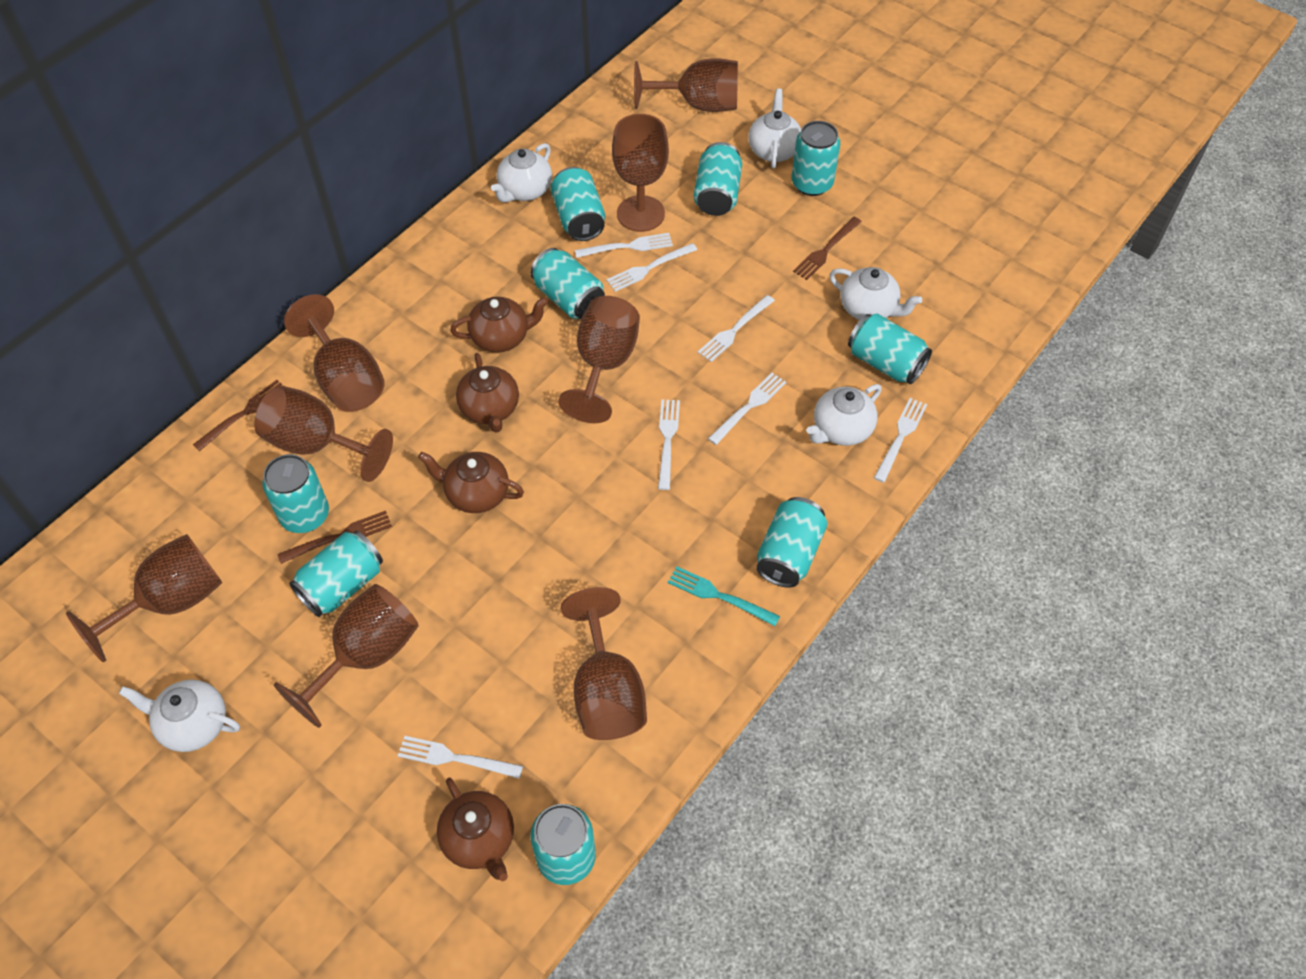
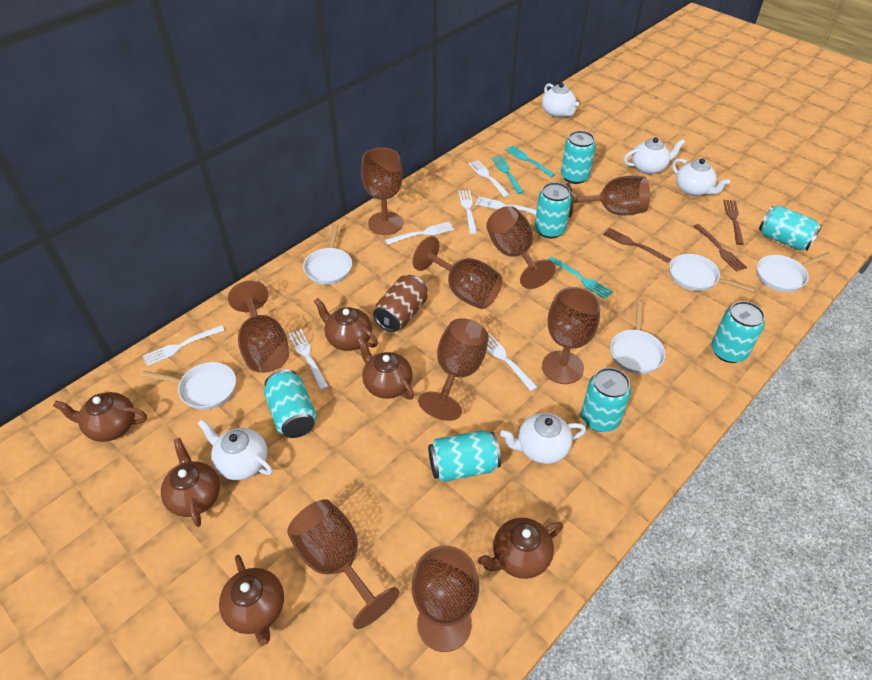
brown can: 0 -> 1
brown goblet: 8 -> 9
brown teapot: 4 -> 6
turquoise can: 9 -> 7
turquoise fork: 1 -> 3
white pan: 0 -> 5

